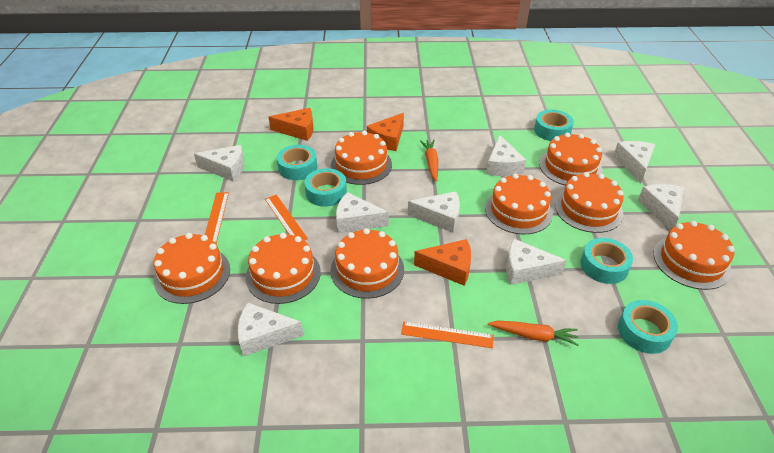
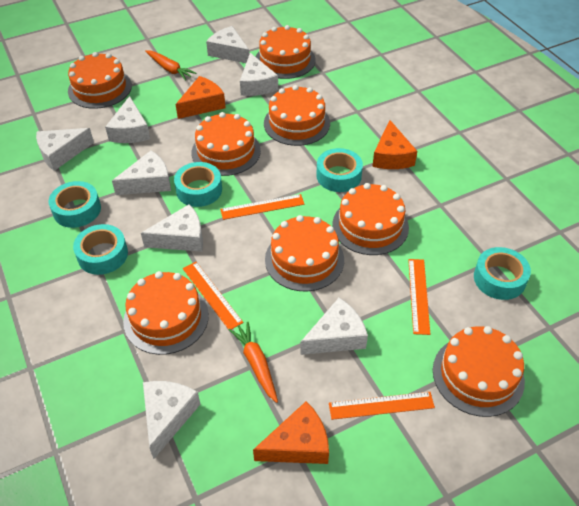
orange ruler: 3 -> 4

